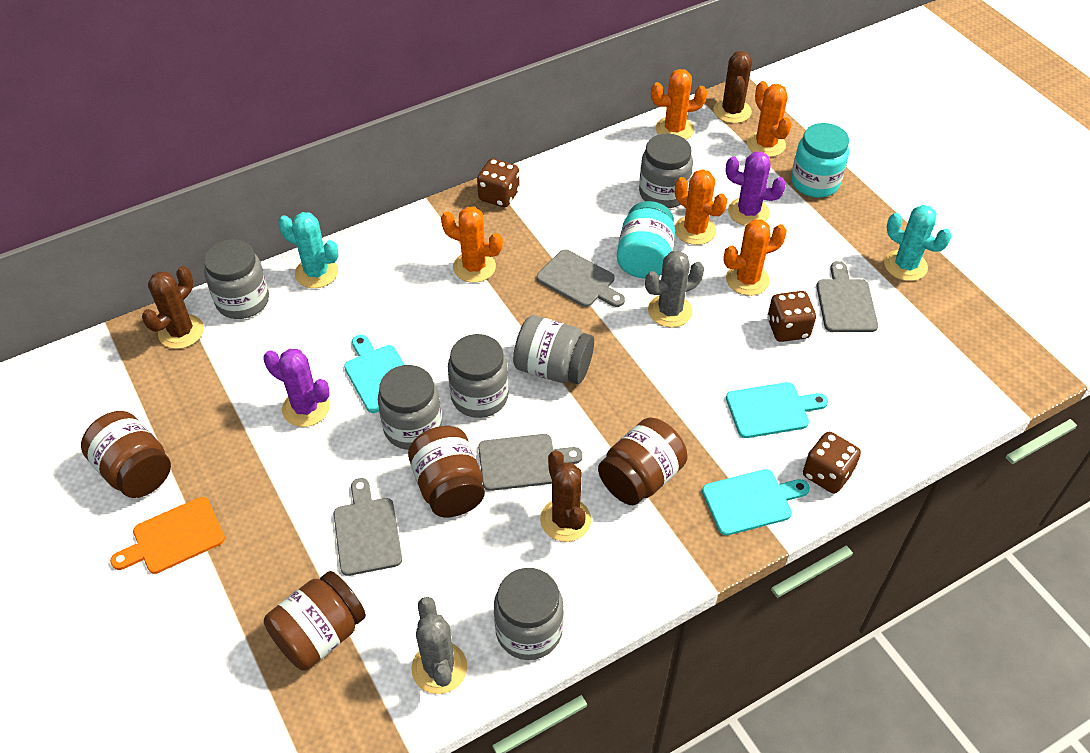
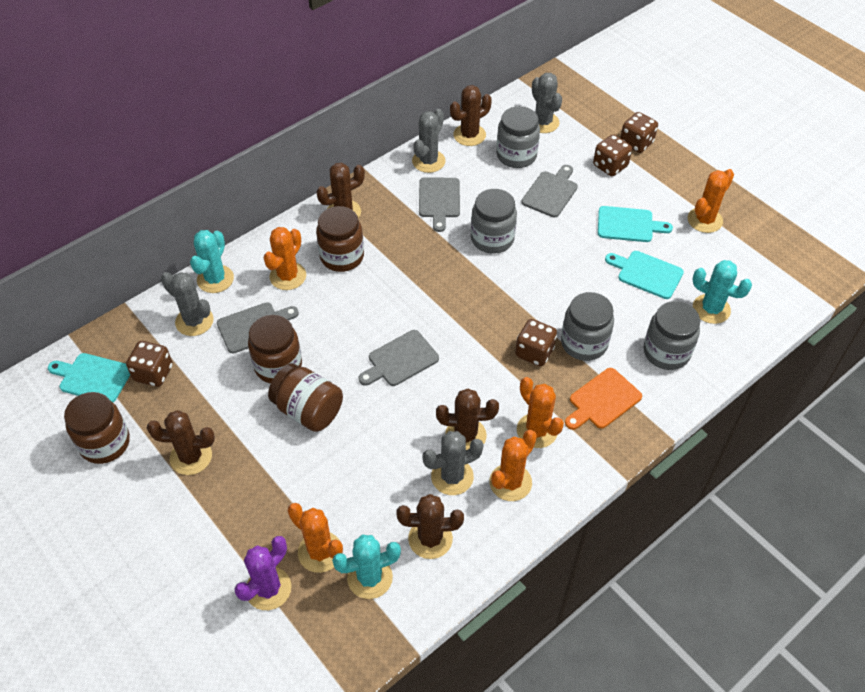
brown cactus: 3 -> 5
brown dice: 3 -> 4
grey cactus: 2 -> 4
grey jar: 6 -> 4
purple cactus: 2 -> 1
turquoise cactus: 2 -> 3
turquoise jar: 2 -> 0

